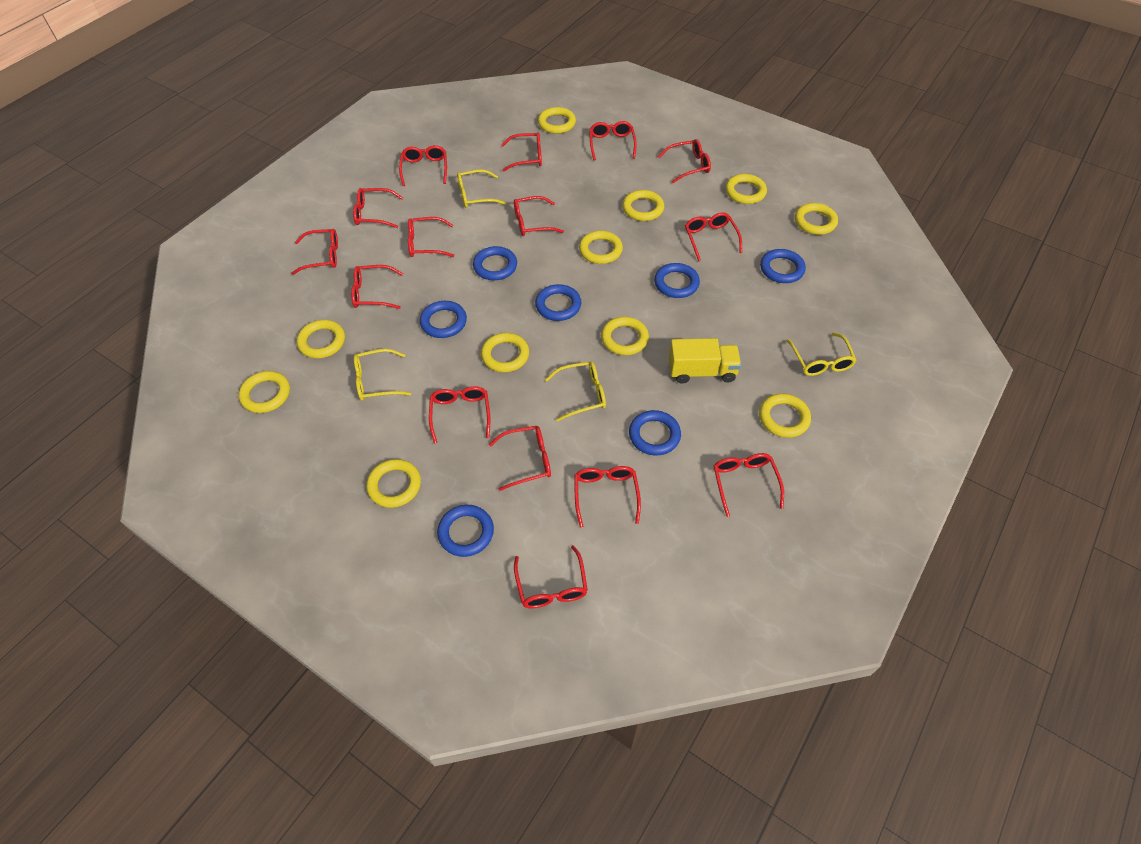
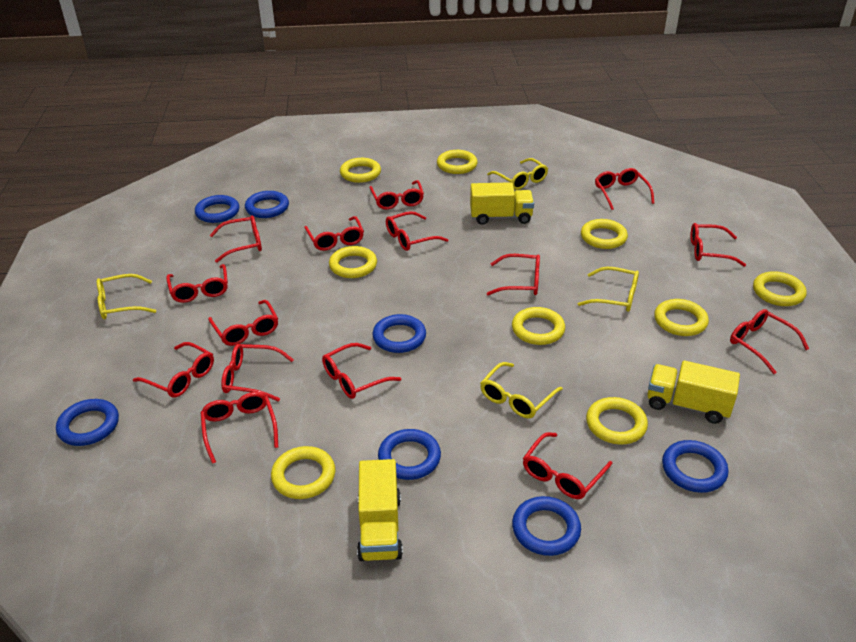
yellow ring: 11 -> 9
yellow truck: 1 -> 3

